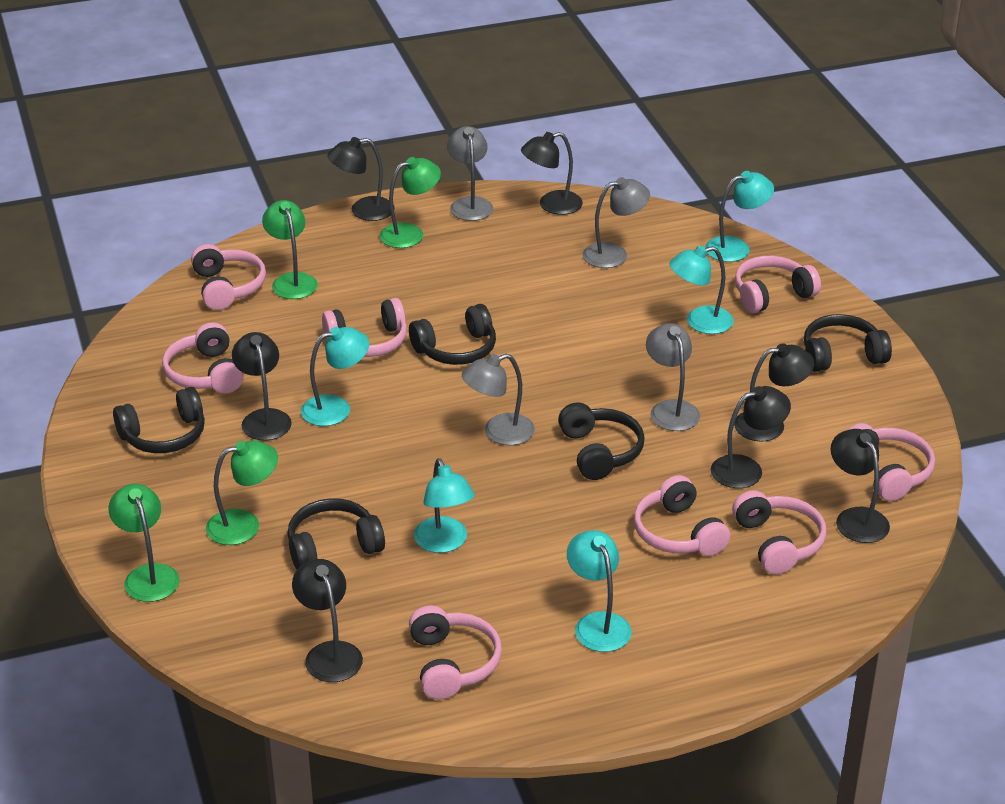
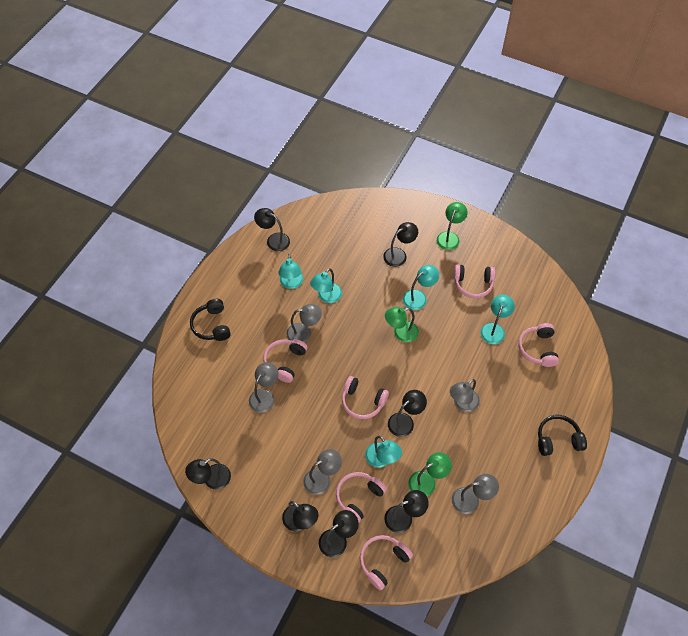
black headphones: 5 -> 2
green lamp: 4 -> 3
grey lamp: 4 -> 5
pink headphones: 8 -> 6

